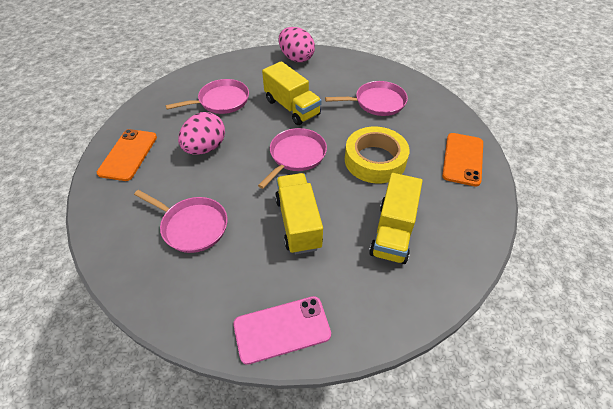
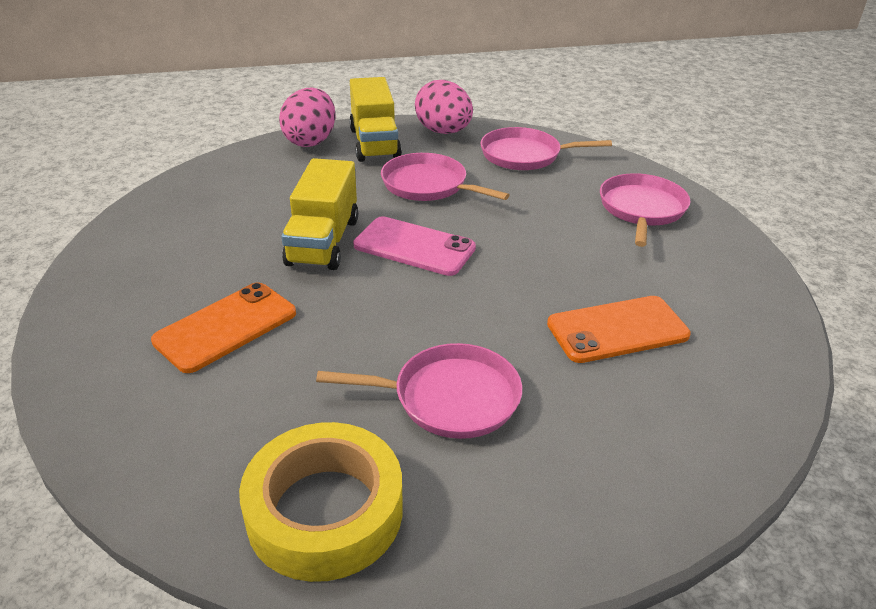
yellow truck: 3 -> 2

